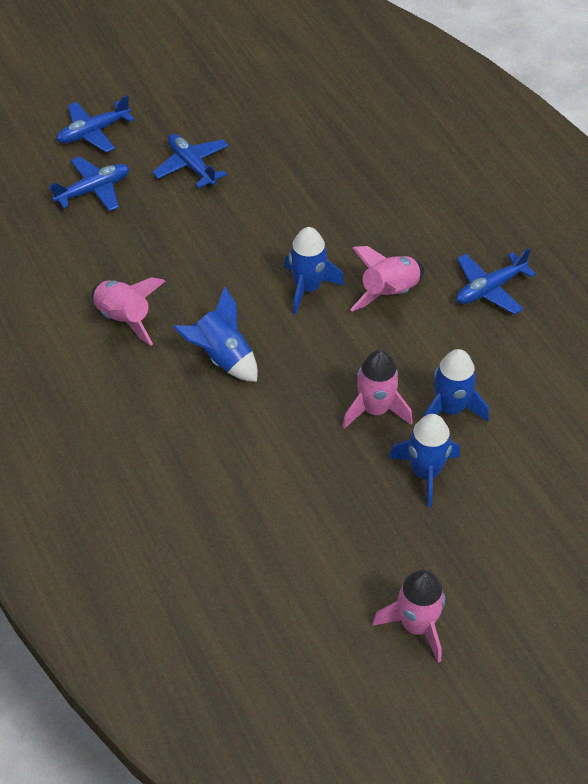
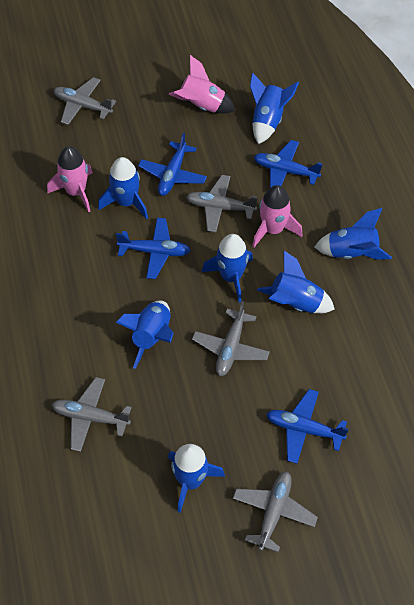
blue rocket: 4 -> 7
grey plane: 0 -> 5
pink rocket: 4 -> 3

